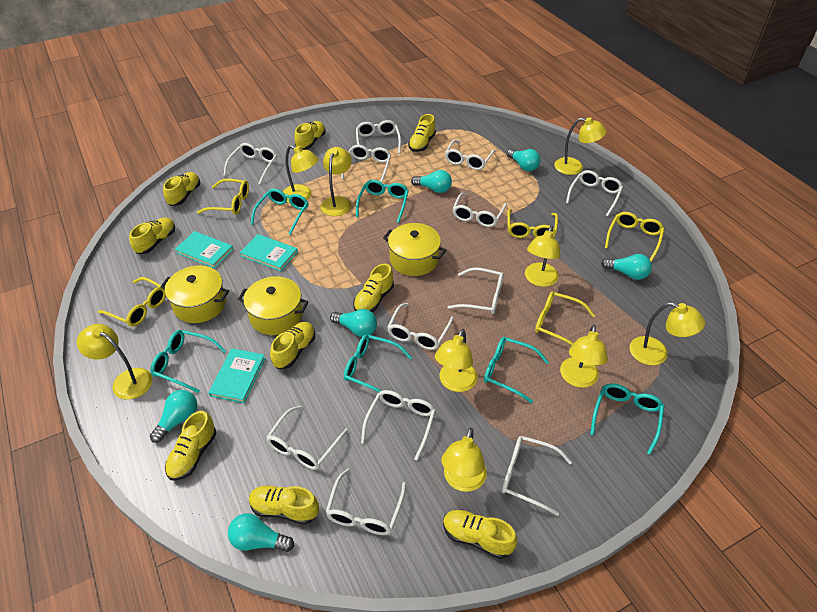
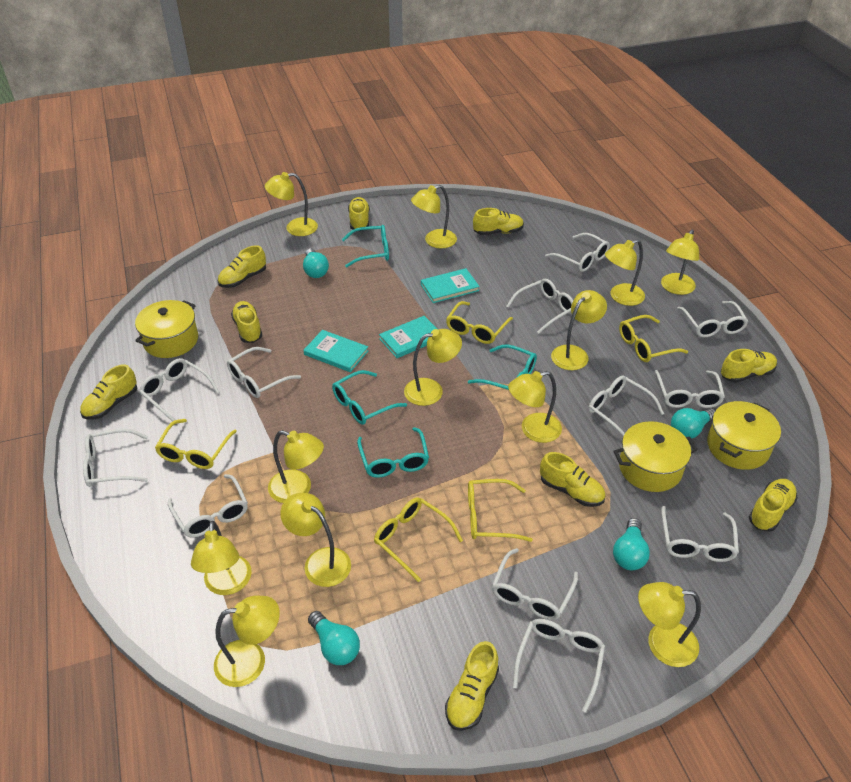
turquoise glasses: 6 -> 4
turquoise light bulb: 6 -> 4
yellow lamp: 9 -> 12

